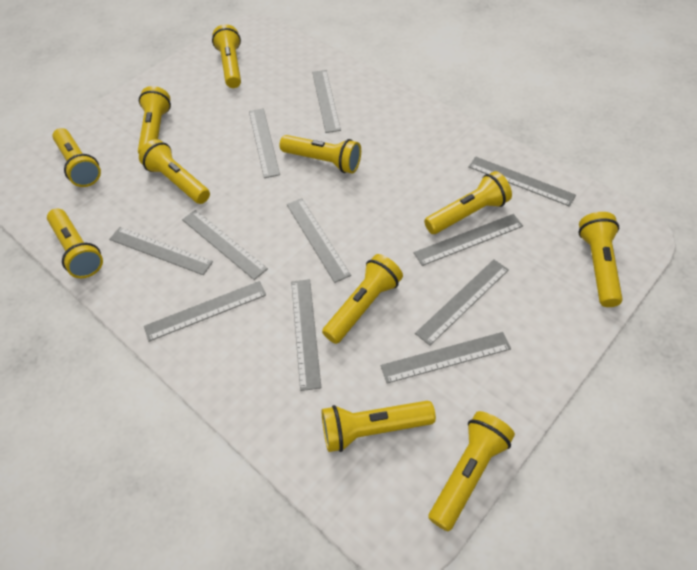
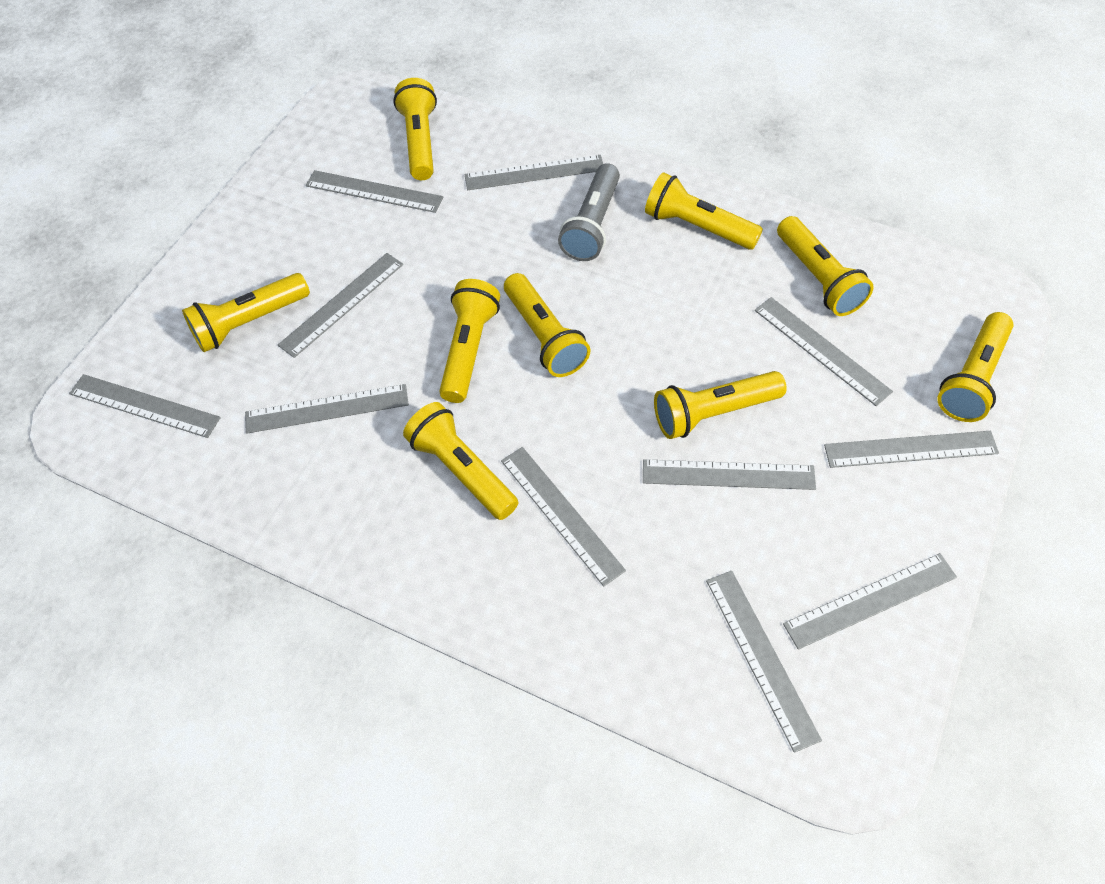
grey flashlight: 0 -> 1
yellow flashlight: 11 -> 9

